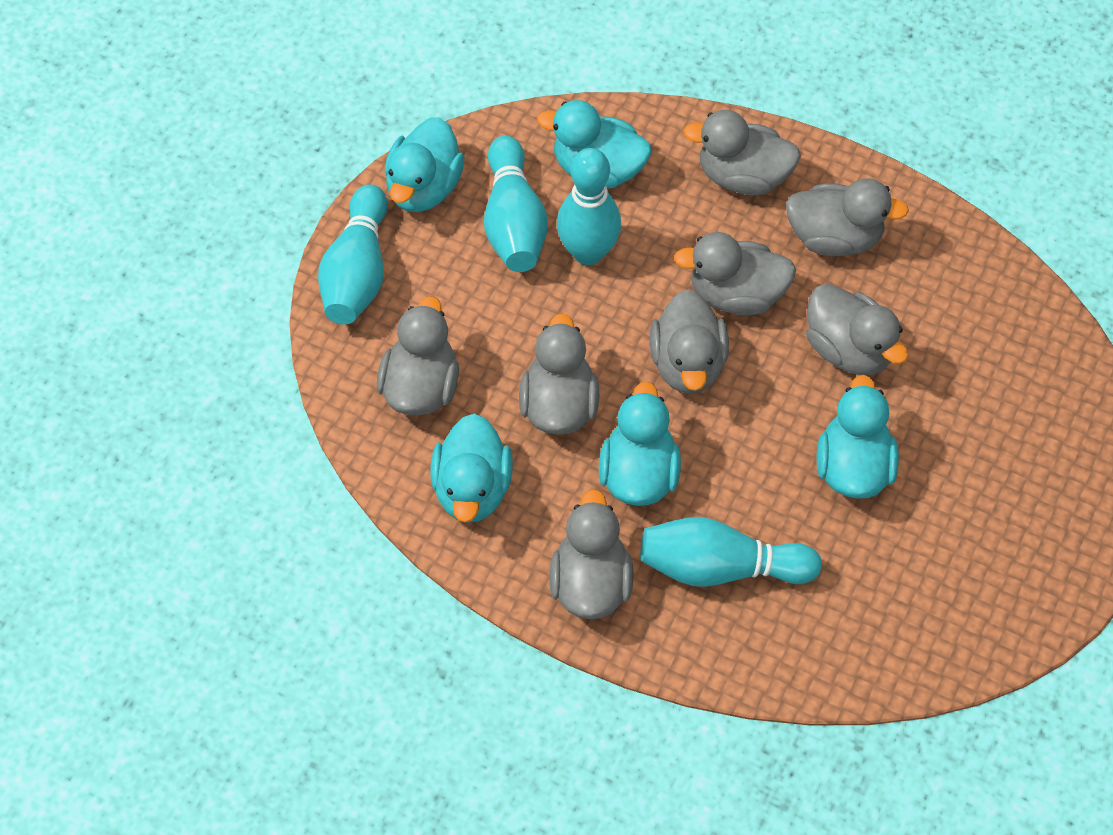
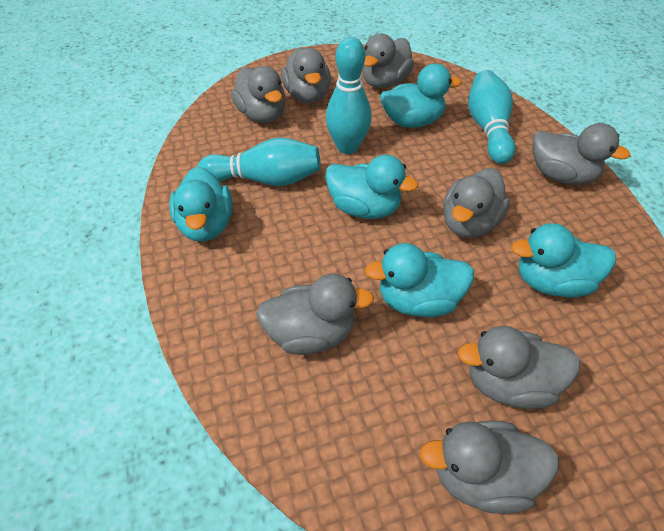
turquoise bowling pin: 4 -> 3

